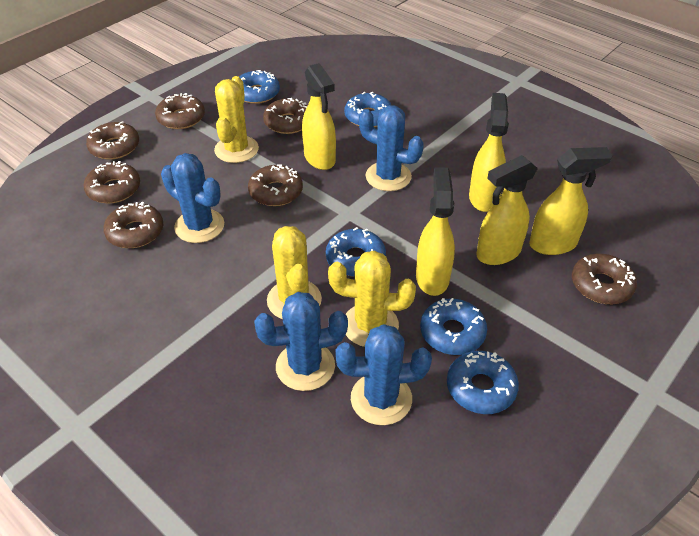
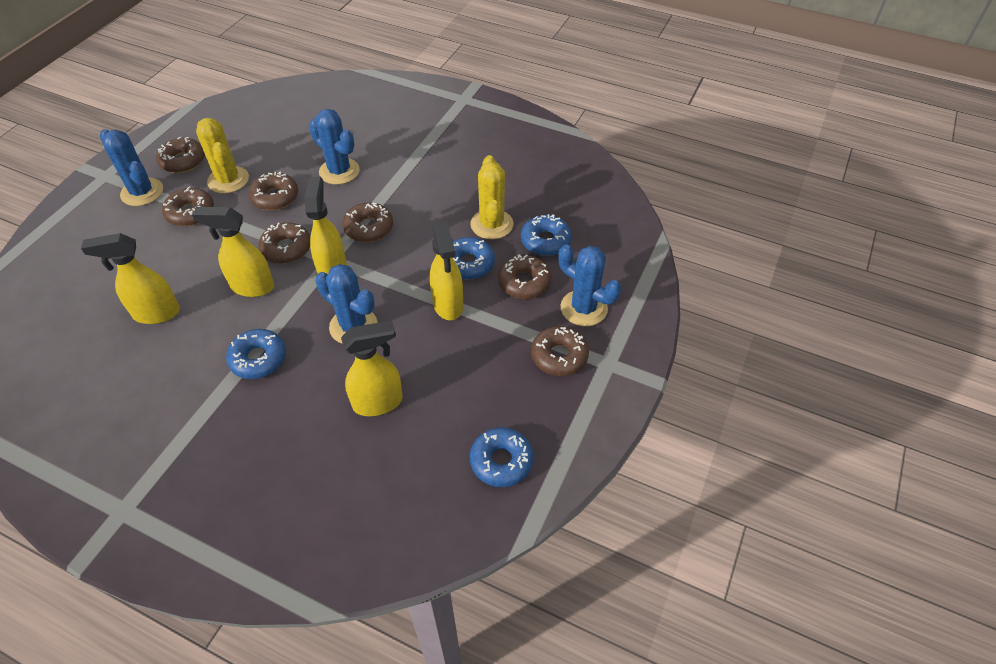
blue donut: 5 -> 4
yellow cactus: 3 -> 2

